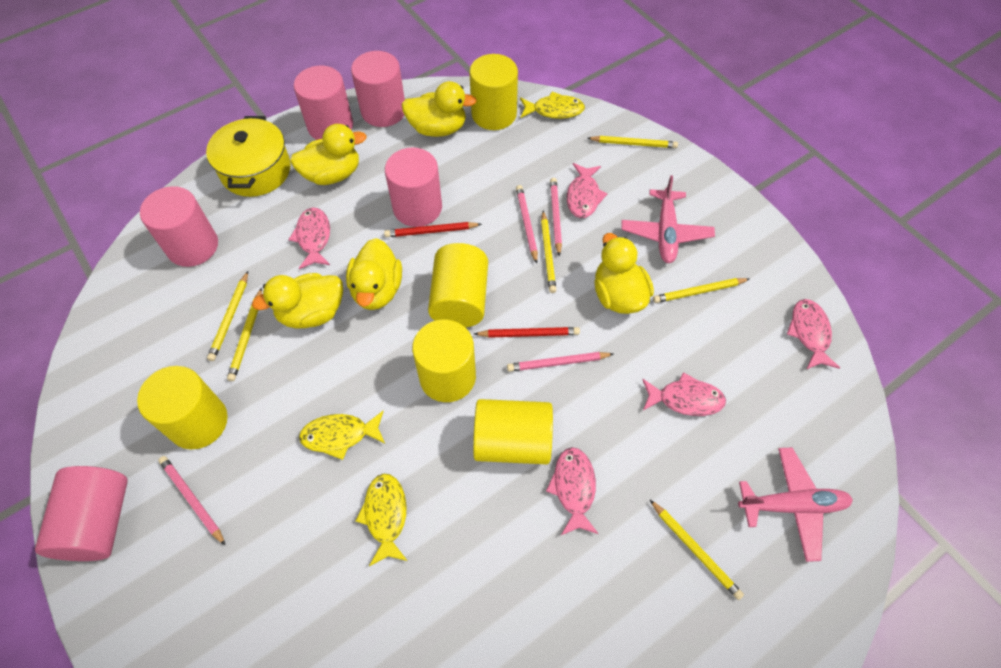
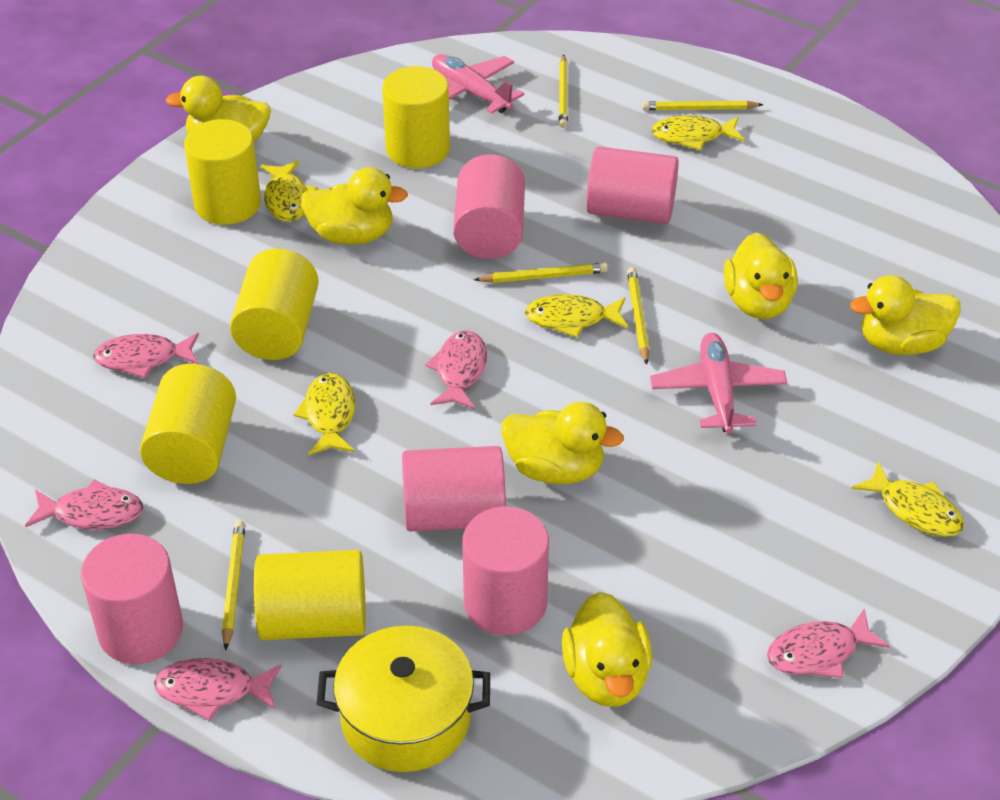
pink pencil: 4 -> 0
red pencil: 2 -> 0
yellow duck: 5 -> 6
yellow fish: 3 -> 5
yellow pencil: 6 -> 5

